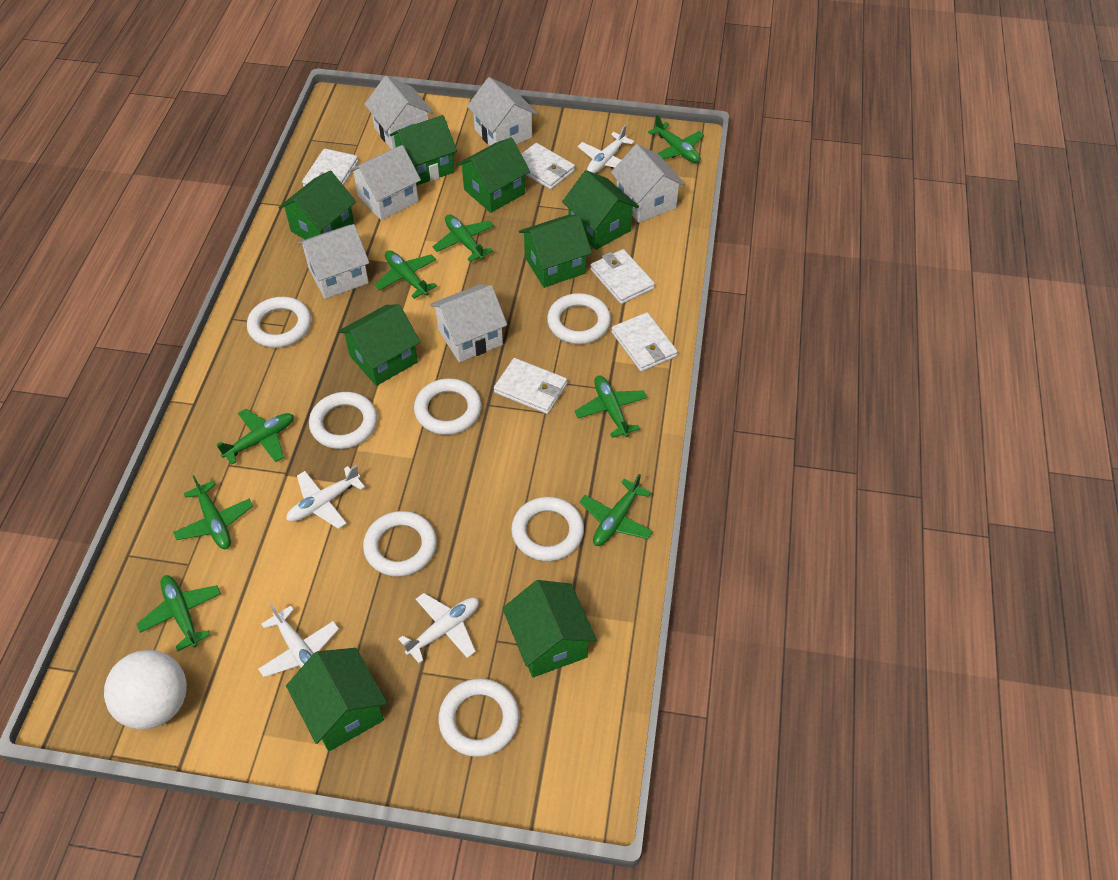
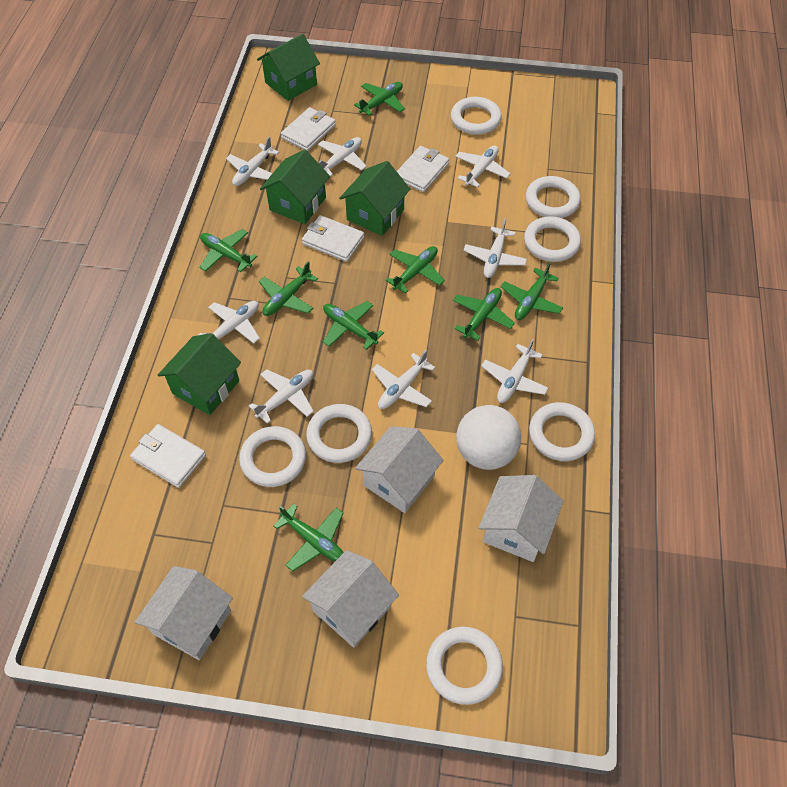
green house: 8 -> 4
white house: 6 -> 4
white plane: 4 -> 8
white wallet: 5 -> 4

